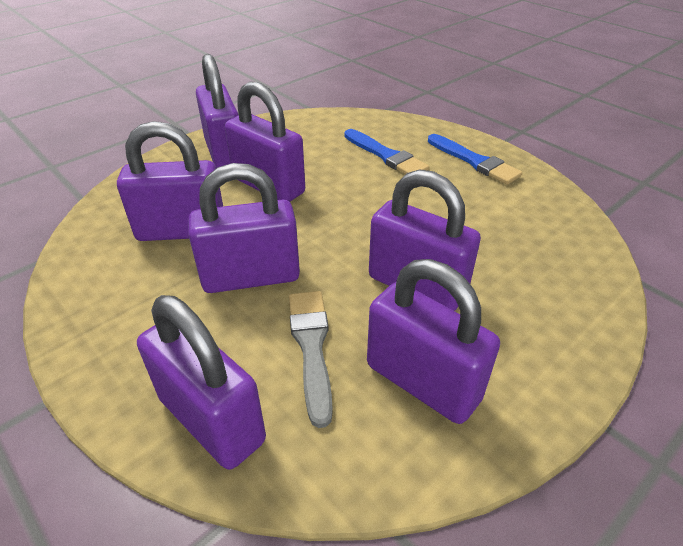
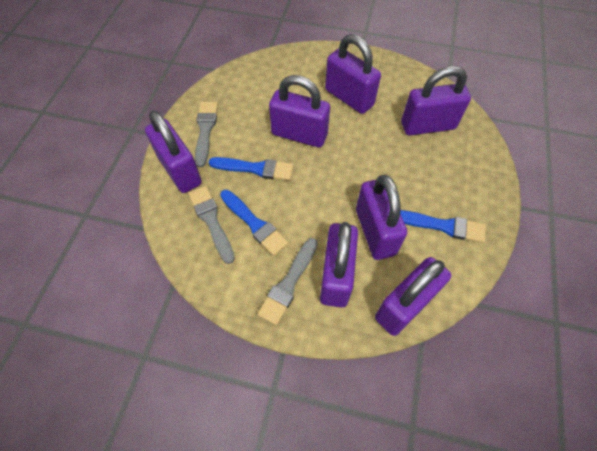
blue brush: 2 -> 3
grey brush: 1 -> 3

